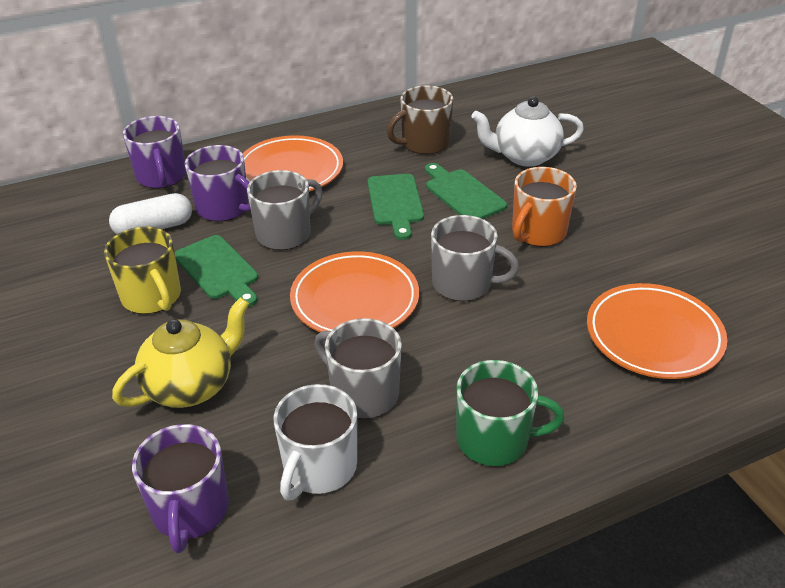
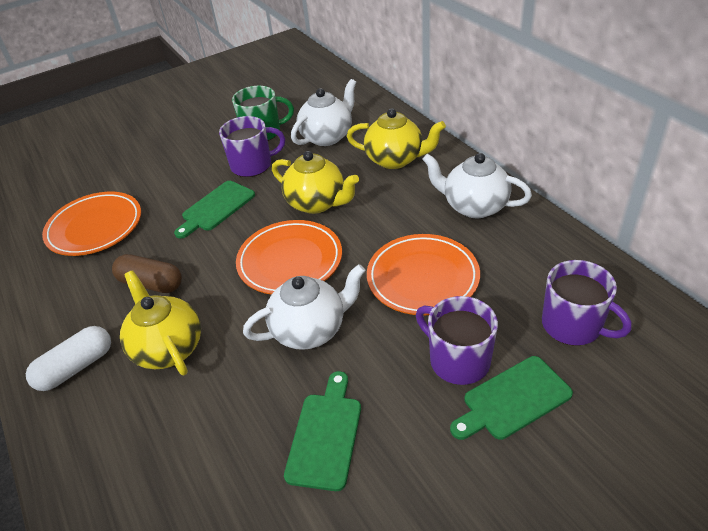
brown capsule: 0 -> 1
brown mug: 1 -> 0
grey mug: 3 -> 0
orange mug: 1 -> 0
white mug: 1 -> 0
white teapot: 1 -> 3
yellow mug: 1 -> 0
yellow teapot: 1 -> 3

